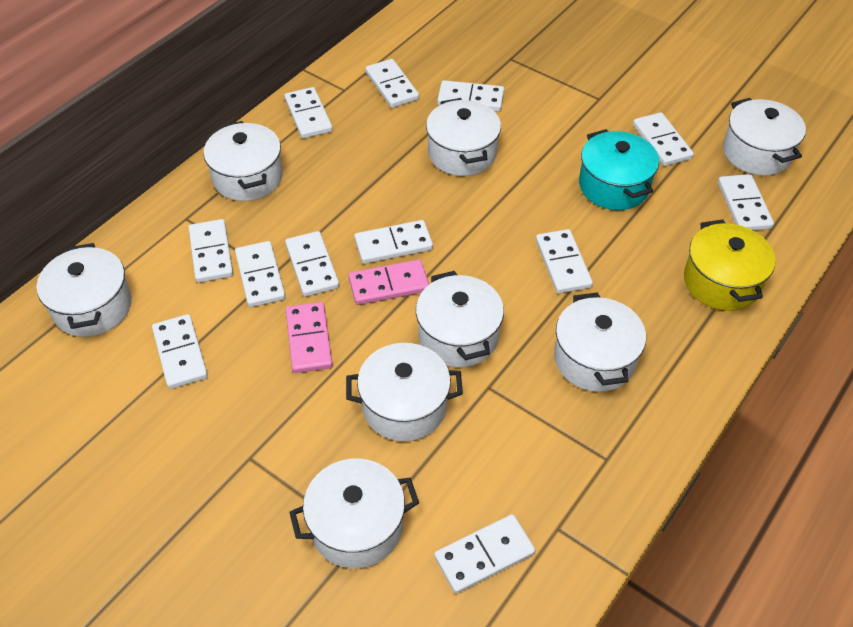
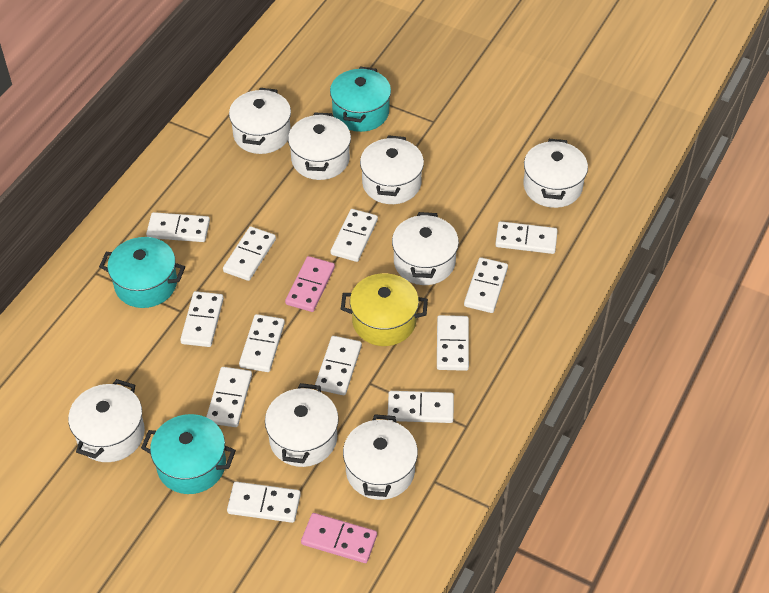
turquoise pot: 1 -> 3

